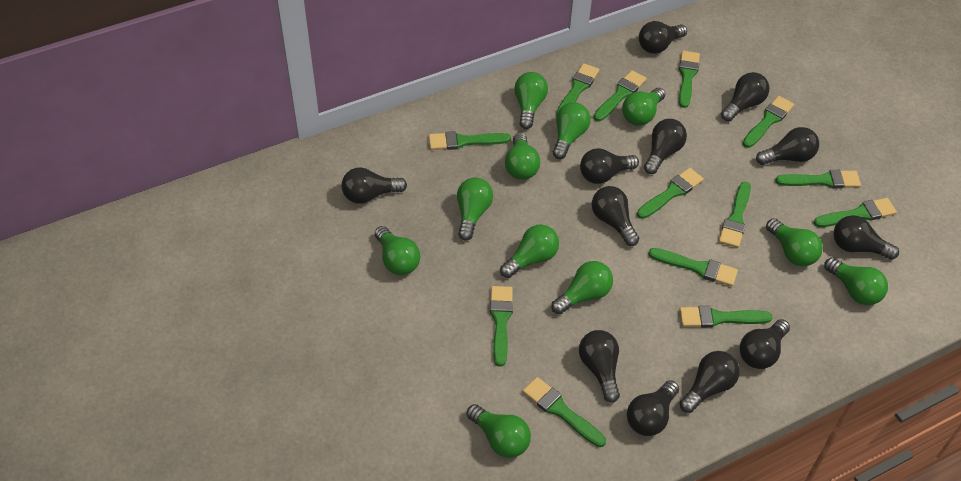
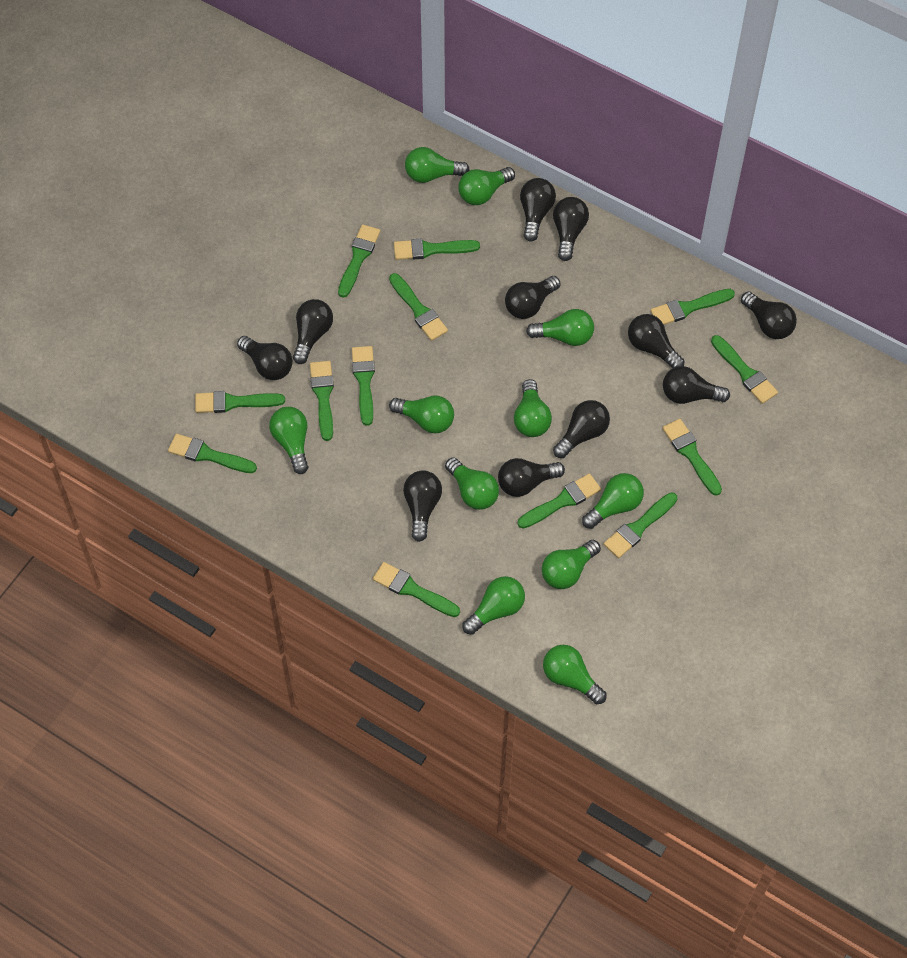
black light bulb: 12 -> 11

